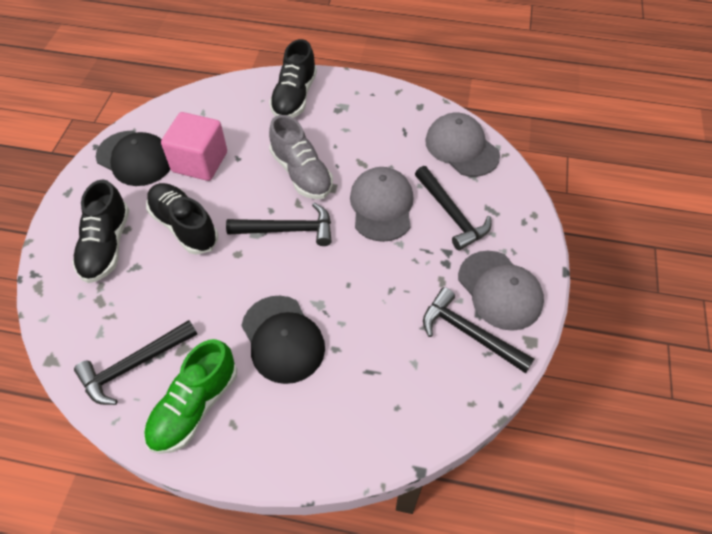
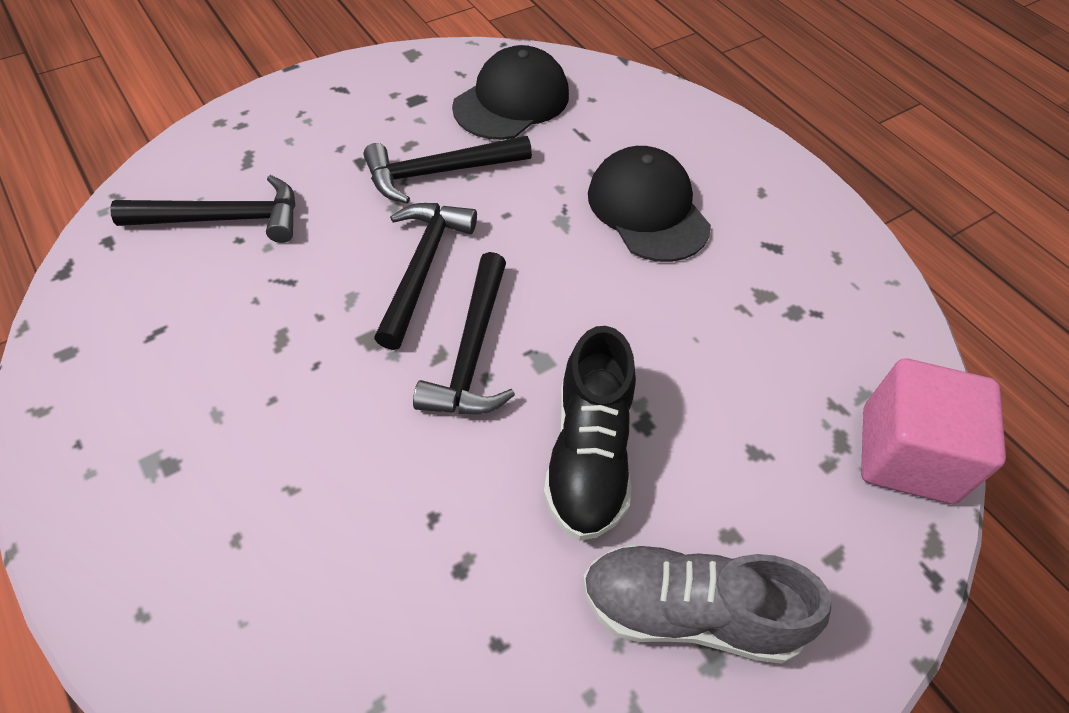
black shoe: 3 -> 1
green shoe: 1 -> 0
grey cap: 3 -> 0

